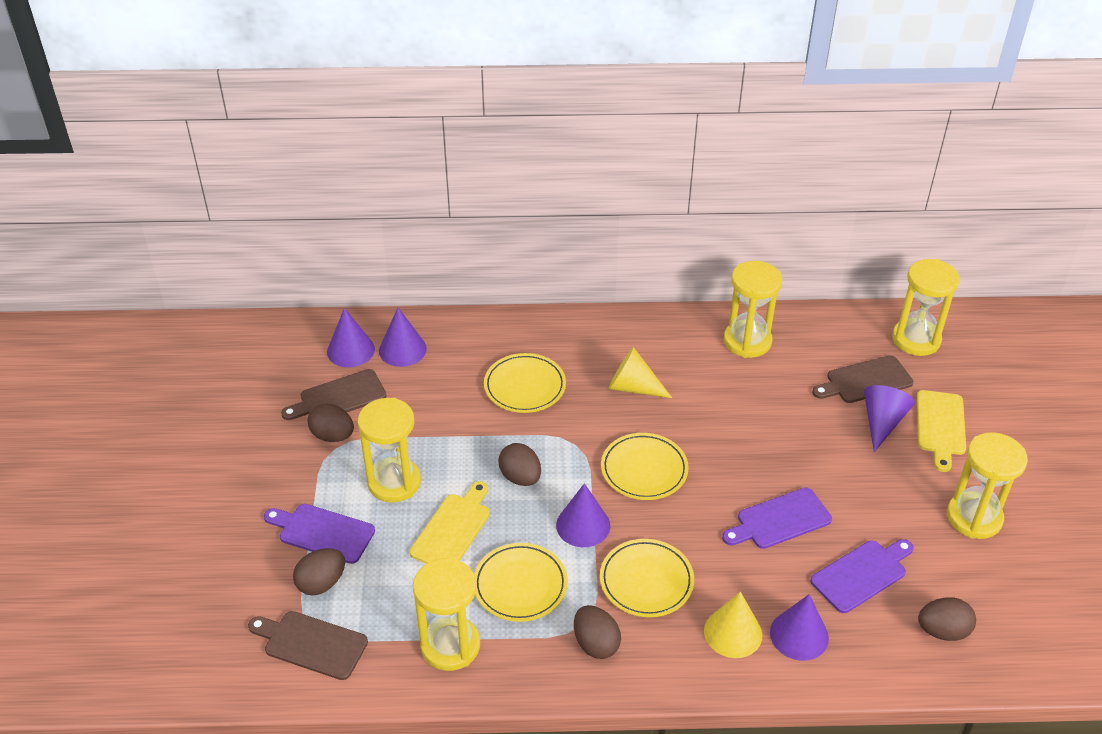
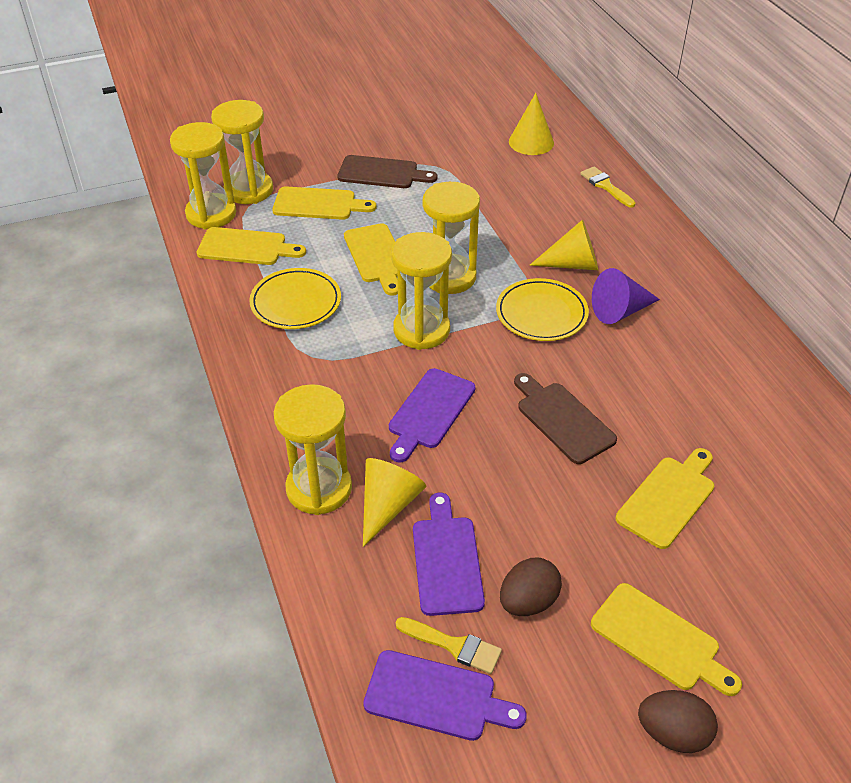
brown cutting board: 3 -> 2
brown egg: 5 -> 2
purple cone: 5 -> 1
yellow brush: 0 -> 2
yellow cone: 2 -> 3
yellow cutting board: 2 -> 5
yellow plate: 4 -> 2

